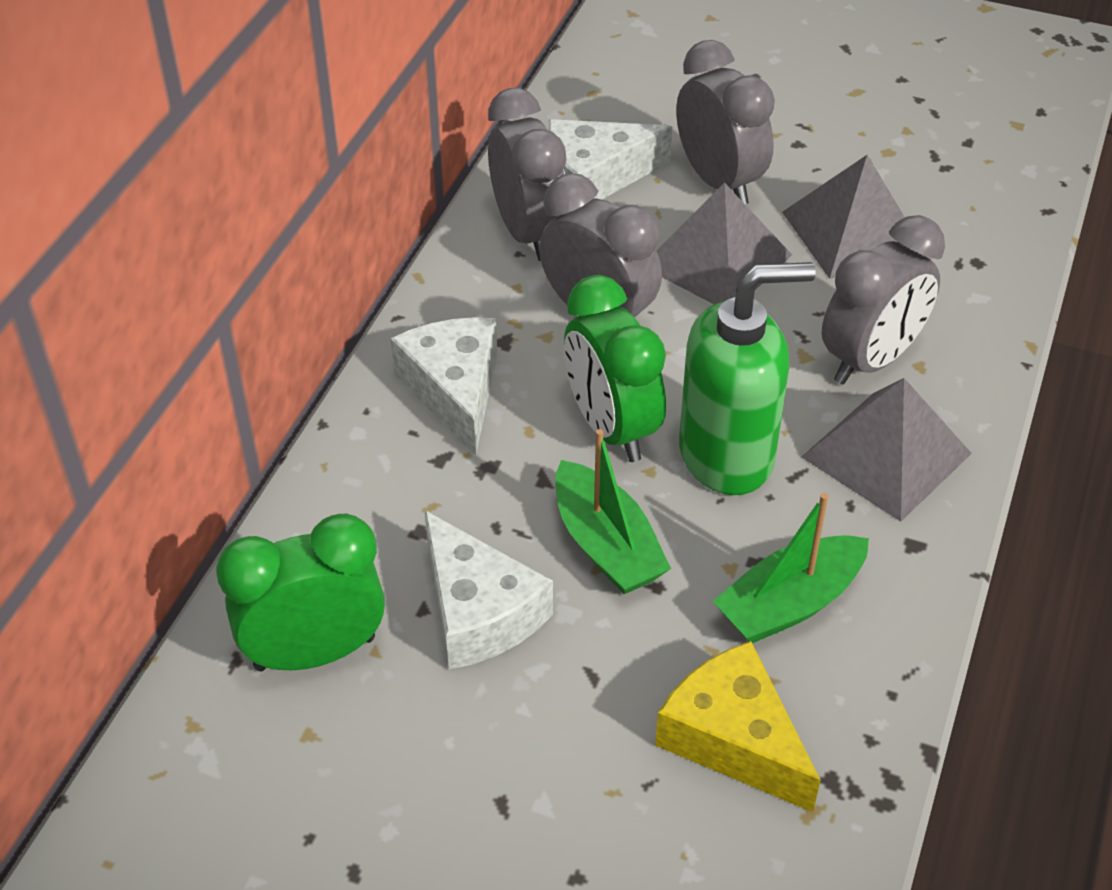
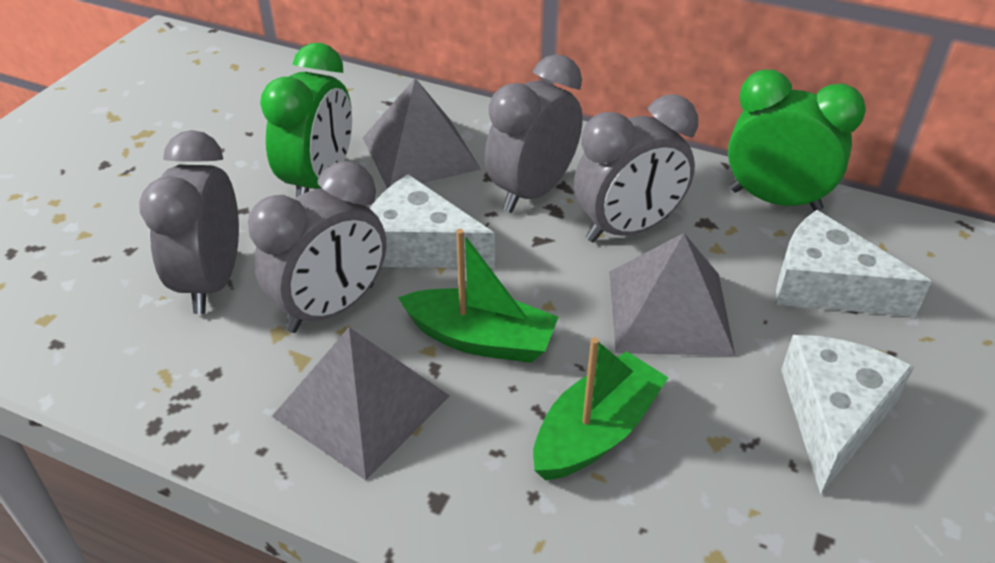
green soap dispenser: 1 -> 0
yellow cheese: 1 -> 0

